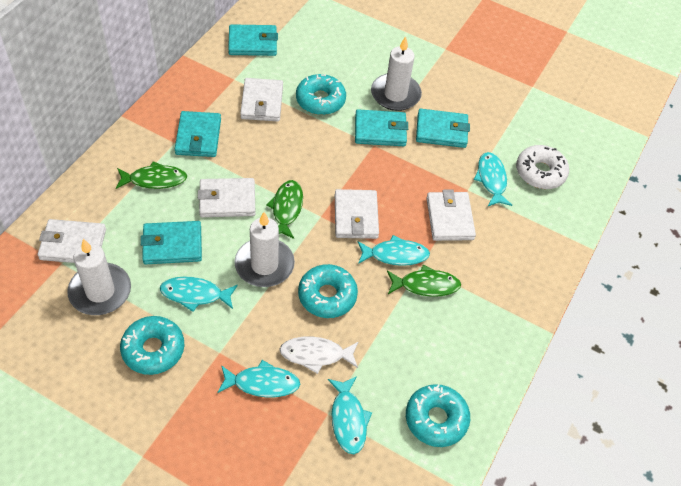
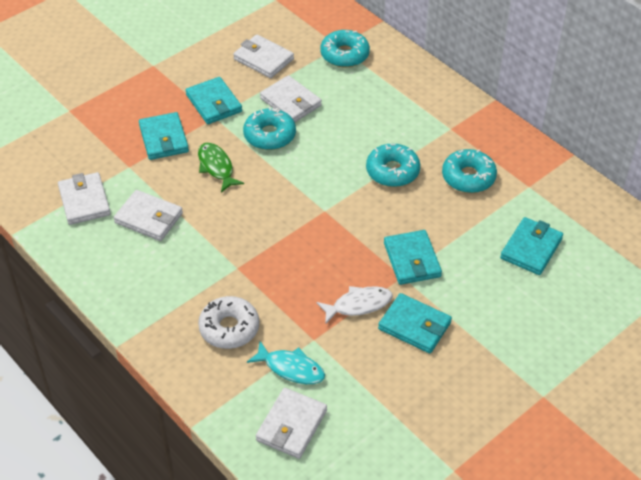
green fish: 3 -> 1
turquoise fish: 5 -> 1
white candle: 3 -> 0

